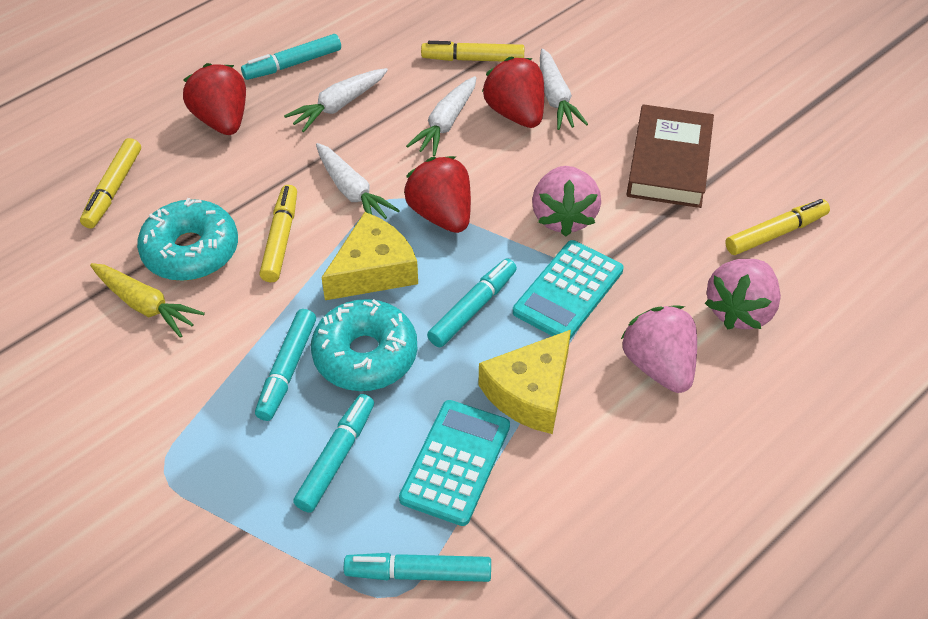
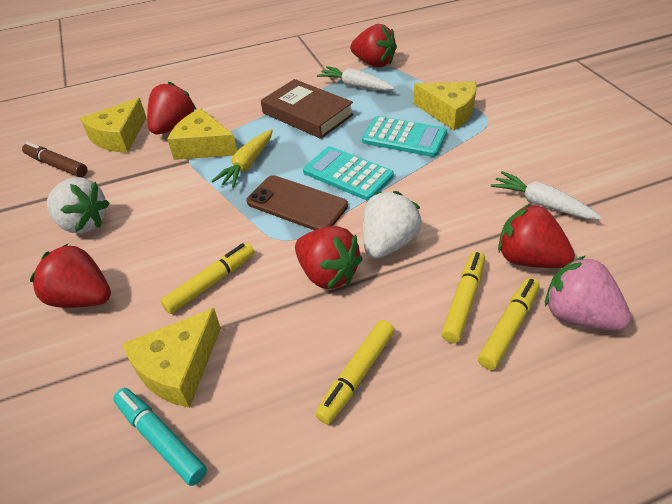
brown marker: 0 -> 1
brown phone: 0 -> 1
pink strawberry: 3 -> 1
red strawberry: 3 -> 5
turquoise donut: 2 -> 0
turquoise marker: 5 -> 1
white carrot: 4 -> 2
white strawberry: 0 -> 2
yellow cheese: 2 -> 4

